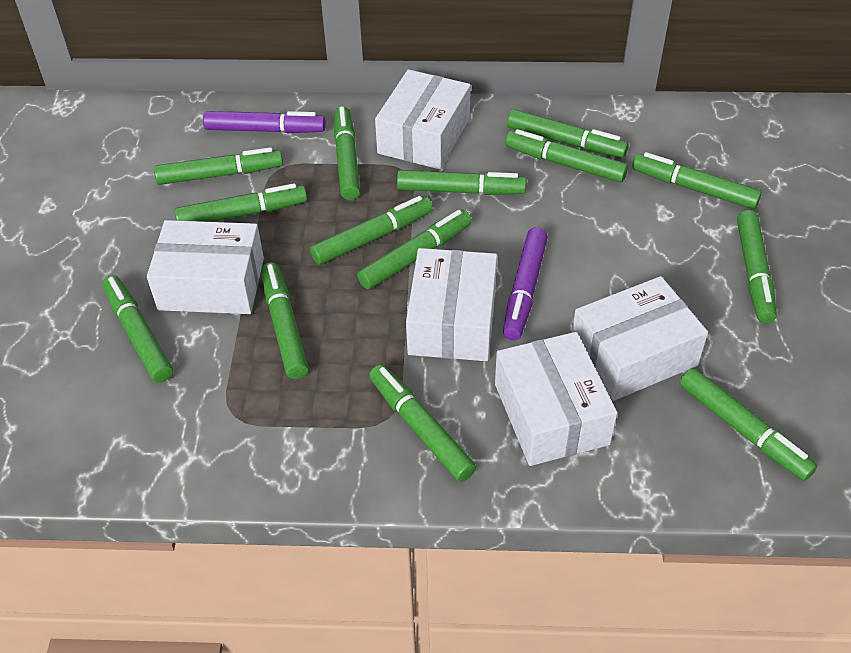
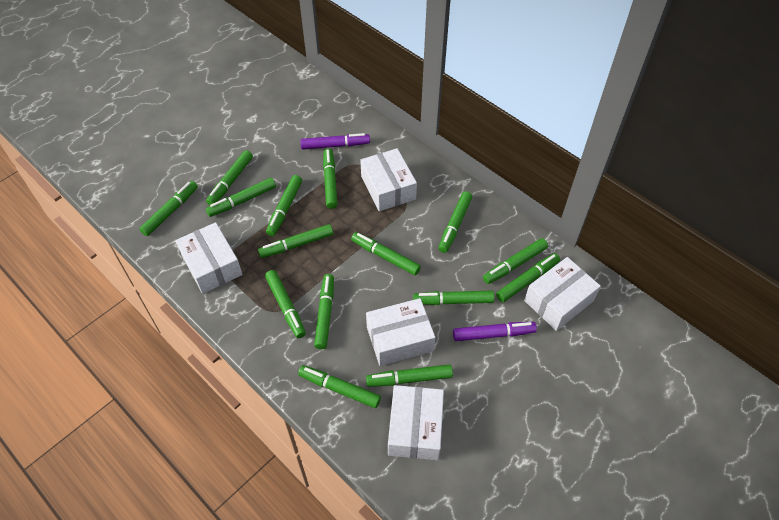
green marker: 14 -> 15

